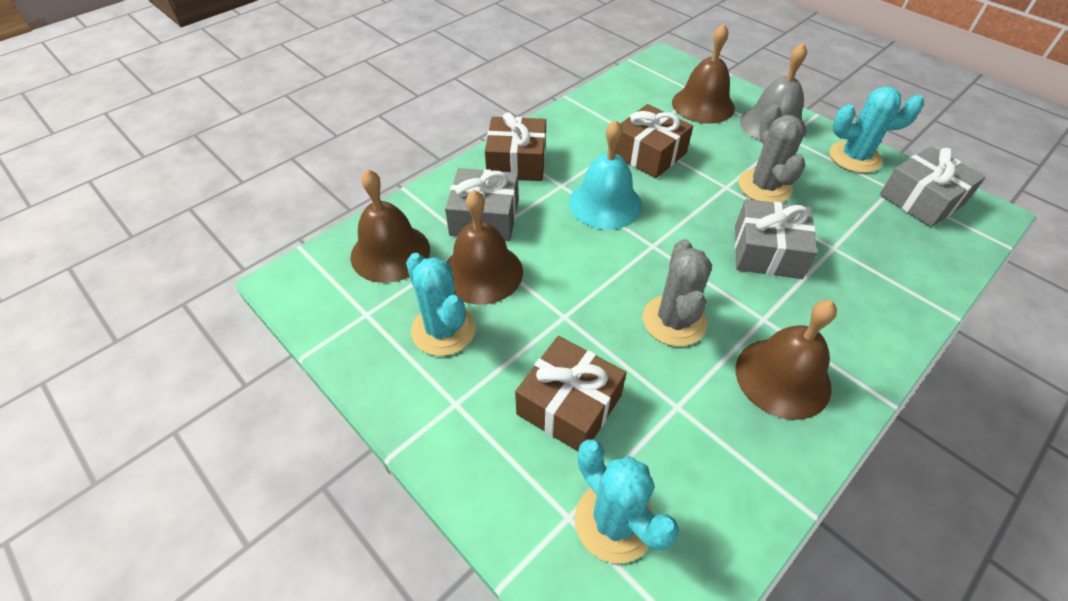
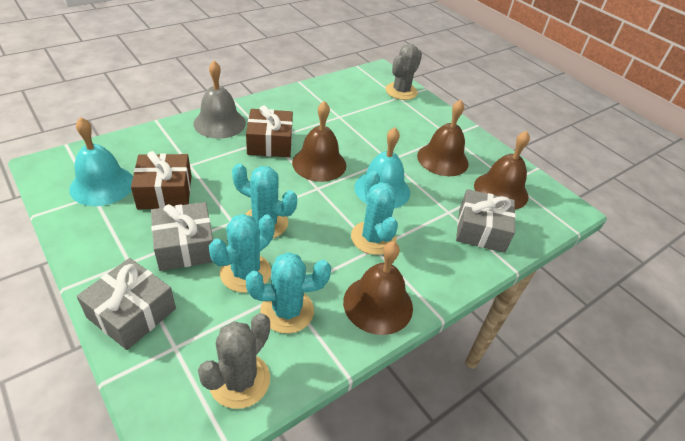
brown gift: 3 -> 2
turquoise bell: 1 -> 2
turquoise cactus: 3 -> 4

